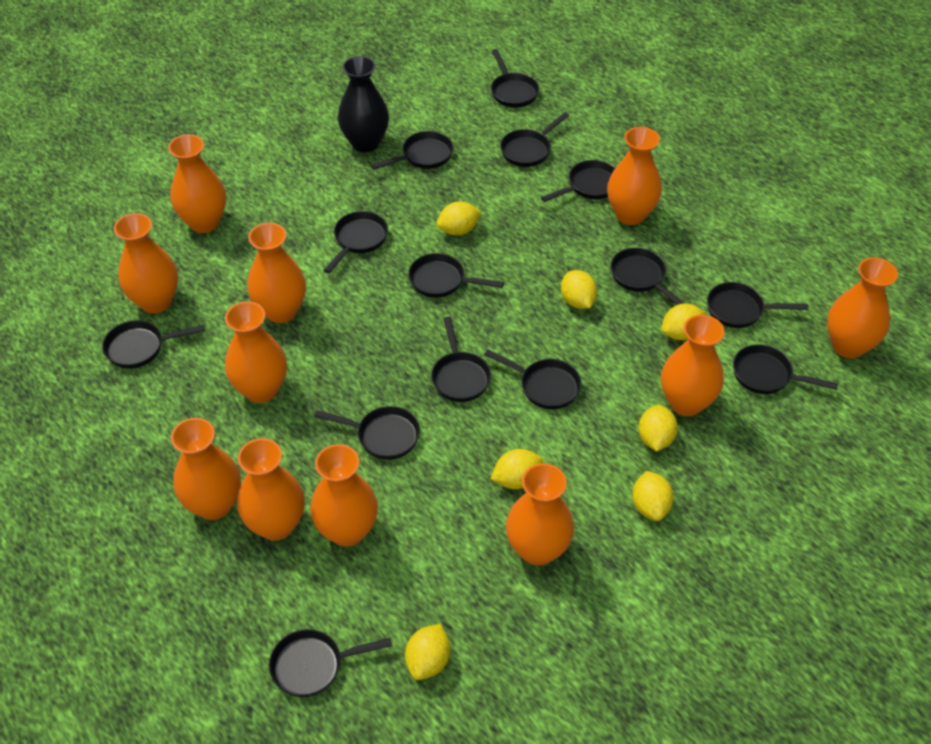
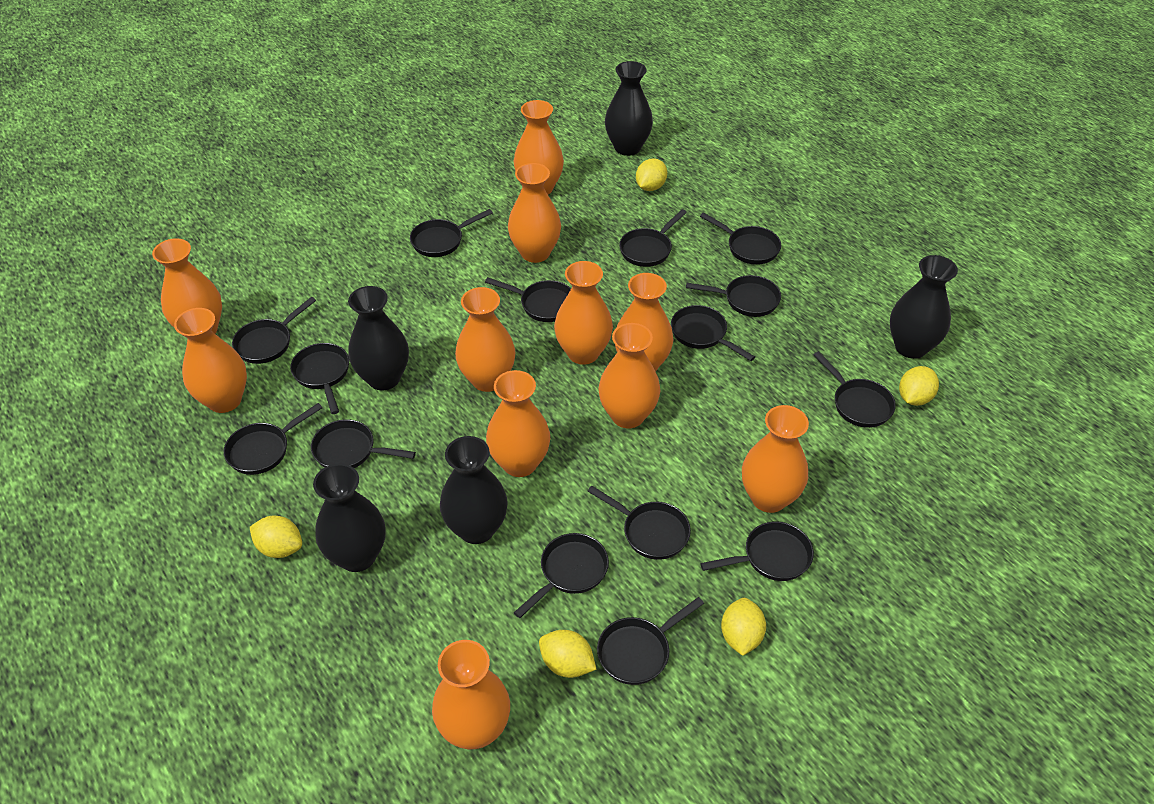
black pan: 14 -> 15
black vase: 1 -> 5
yellow lemon: 7 -> 5

